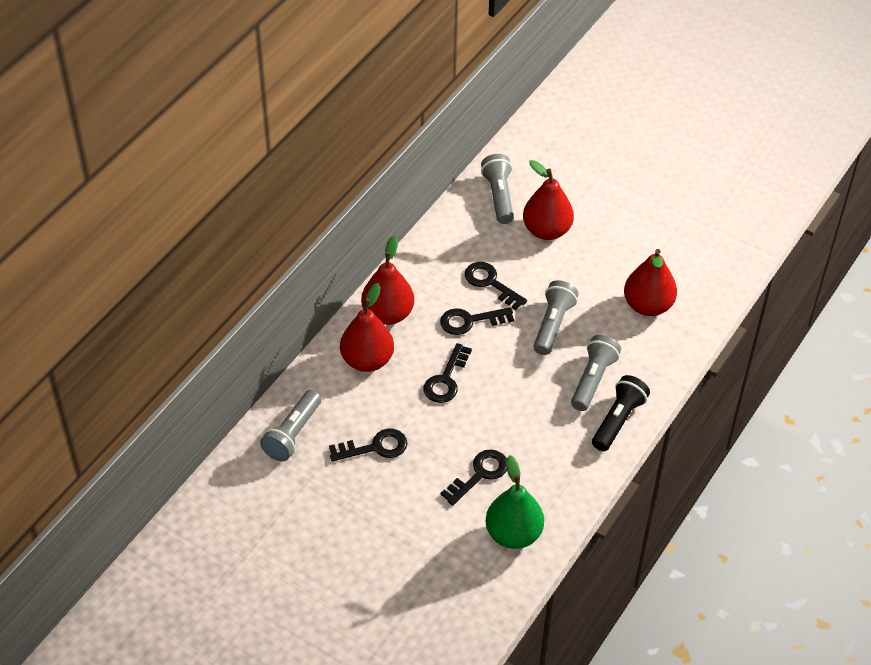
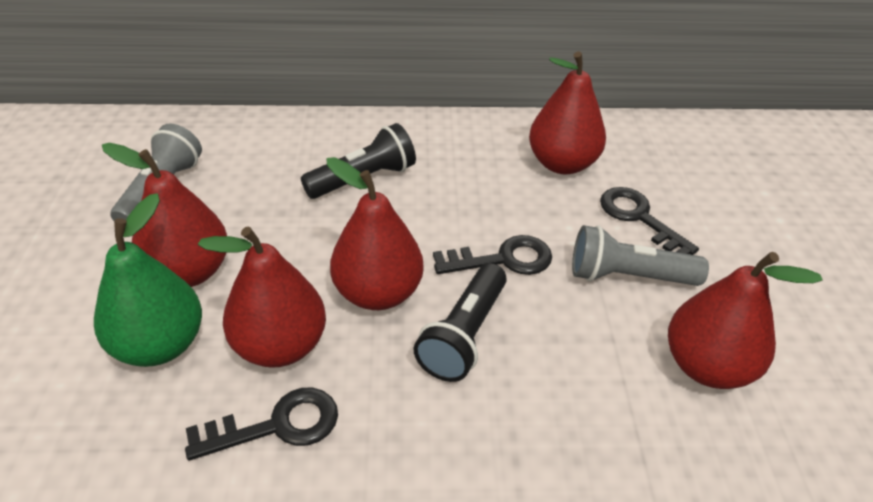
black flashlight: 1 -> 2
black key: 5 -> 3
grey flashlight: 4 -> 2
red pear: 4 -> 5

